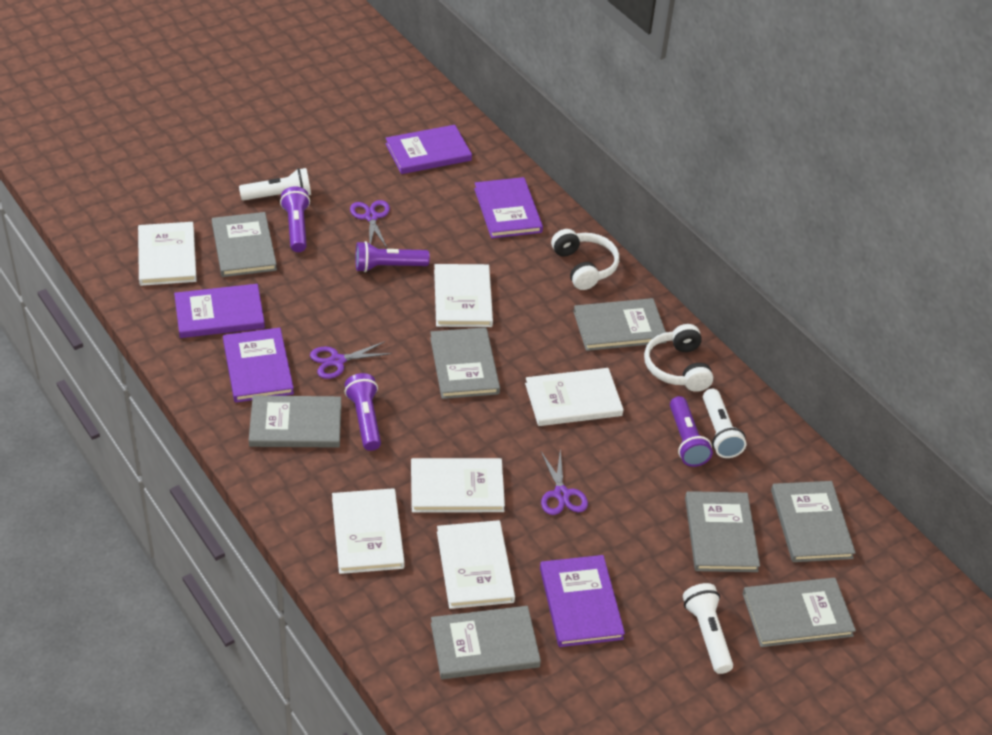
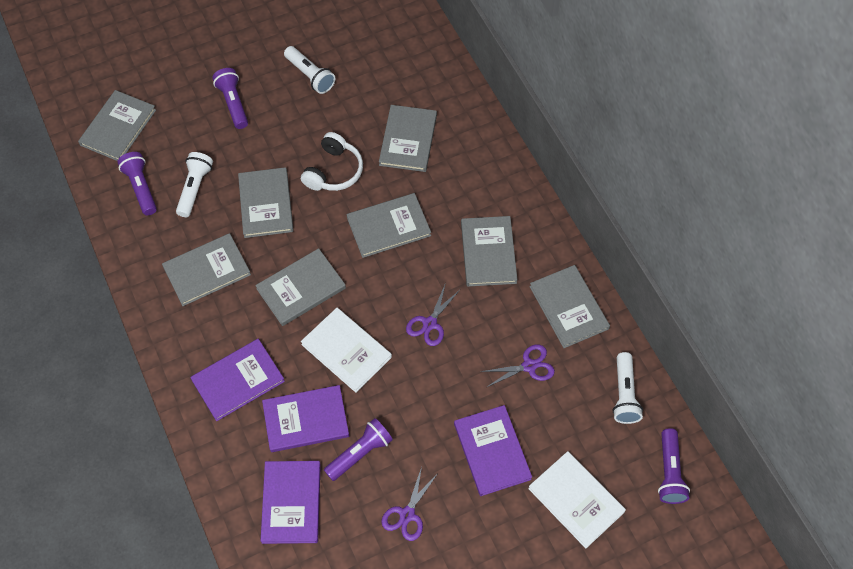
purple book: 5 -> 4
white book: 6 -> 2
white headphones: 2 -> 1

